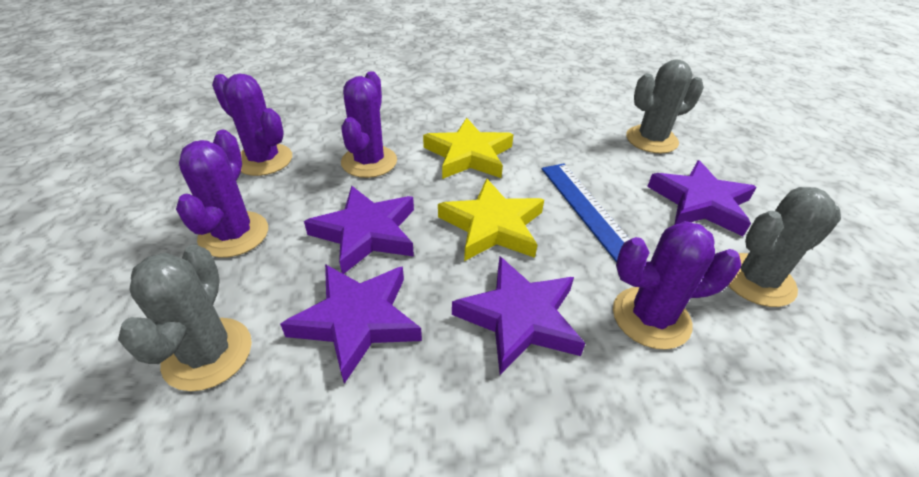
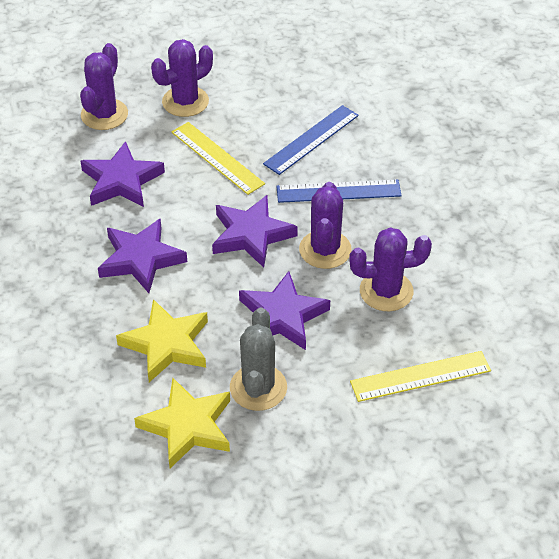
blue ruler: 1 -> 2
grey cactus: 3 -> 1
yellow ruler: 0 -> 2

